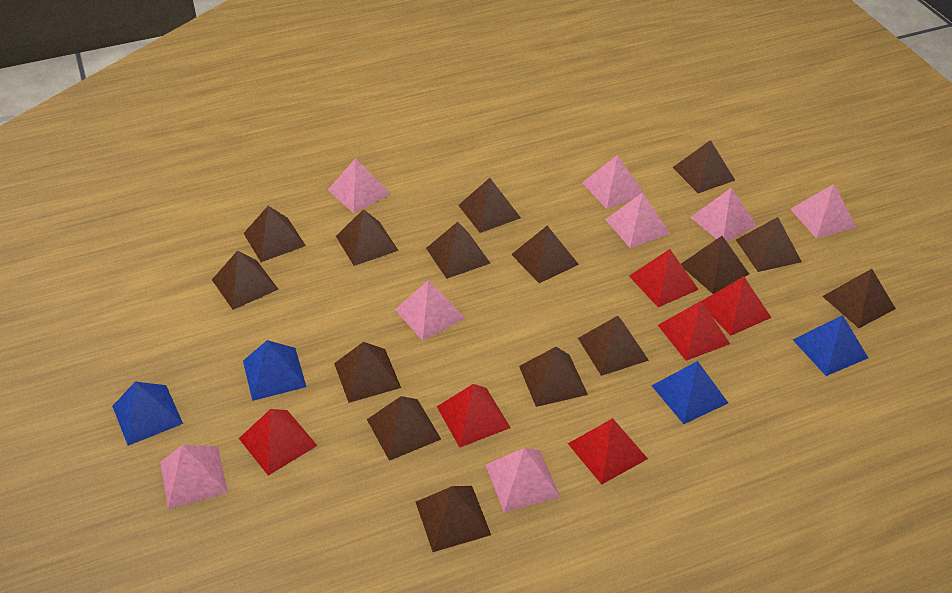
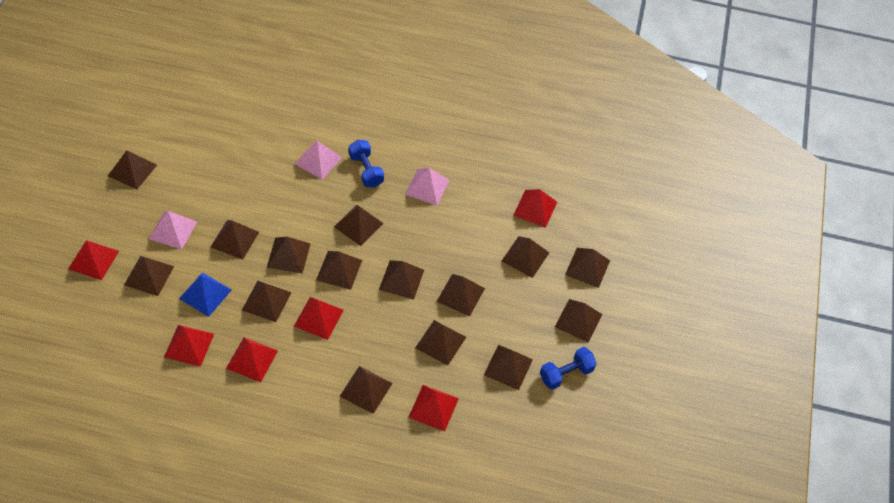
blue dumbbell: 0 -> 2
blue pyramid: 4 -> 1
pink pyramid: 8 -> 3

